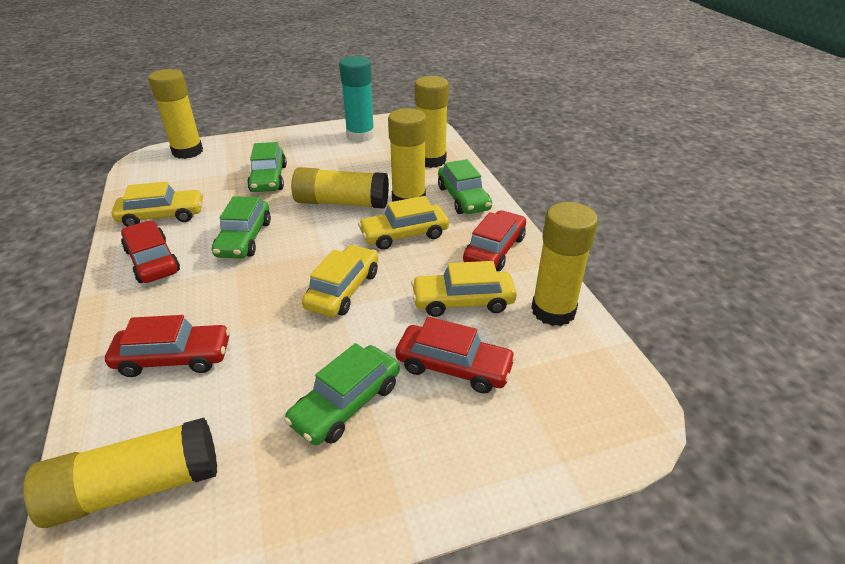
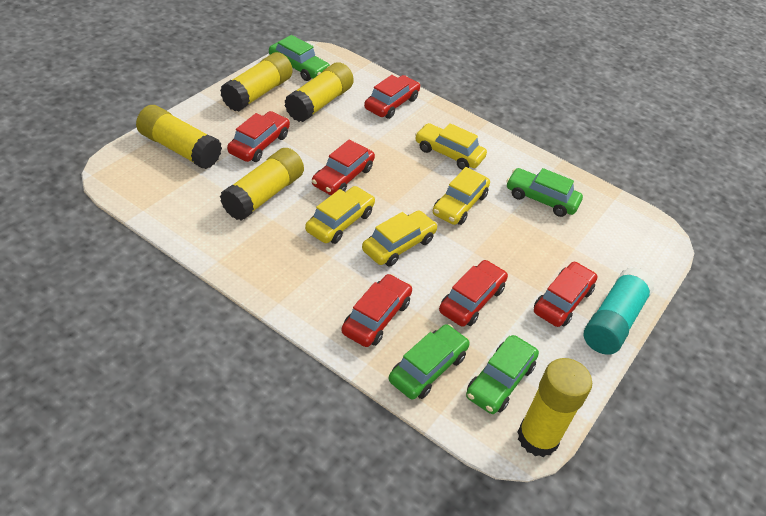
red car: 4 -> 6
yellow glue stick: 6 -> 5

